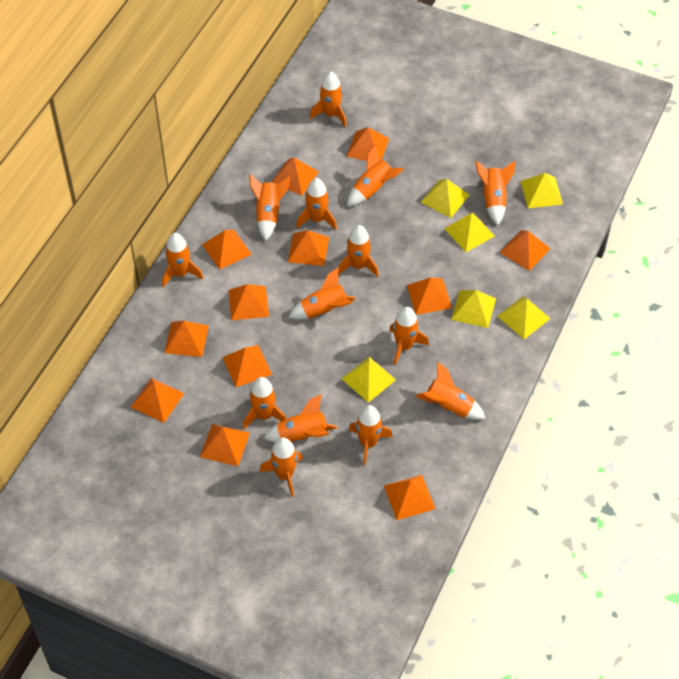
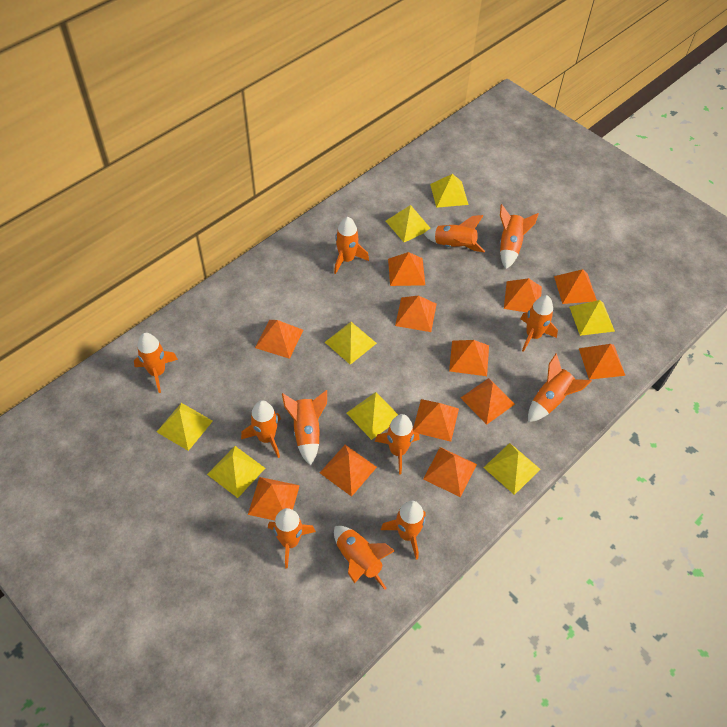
orange rocket: 14 -> 12
yellow pyramid: 6 -> 8

